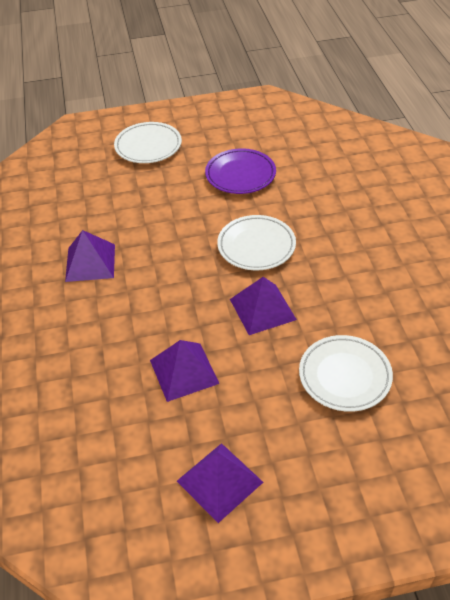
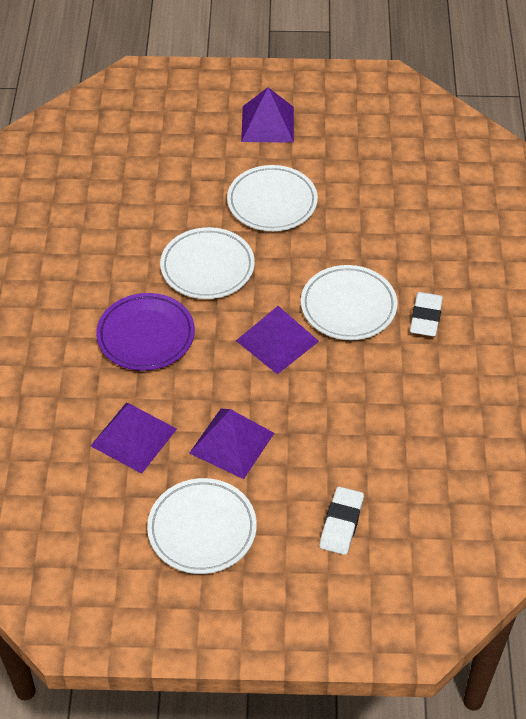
white eraser: 0 -> 2
white plate: 3 -> 4

